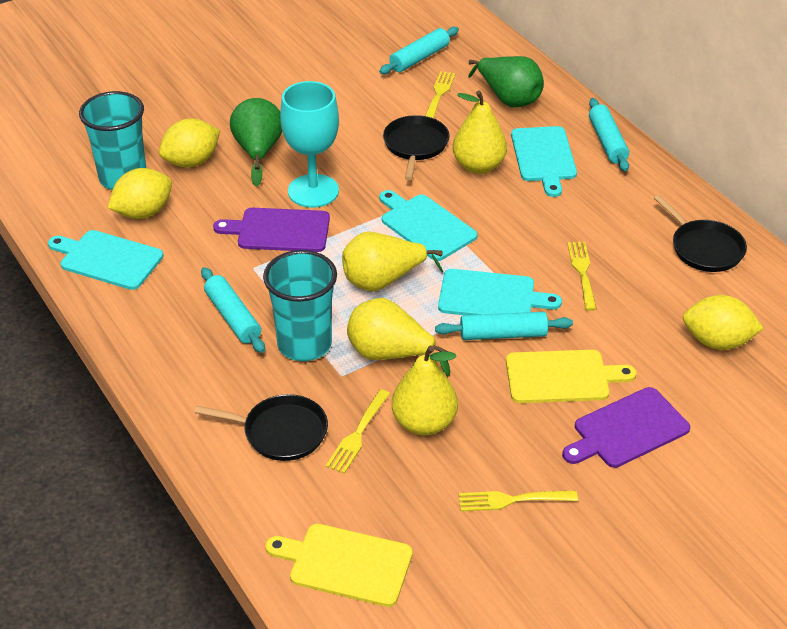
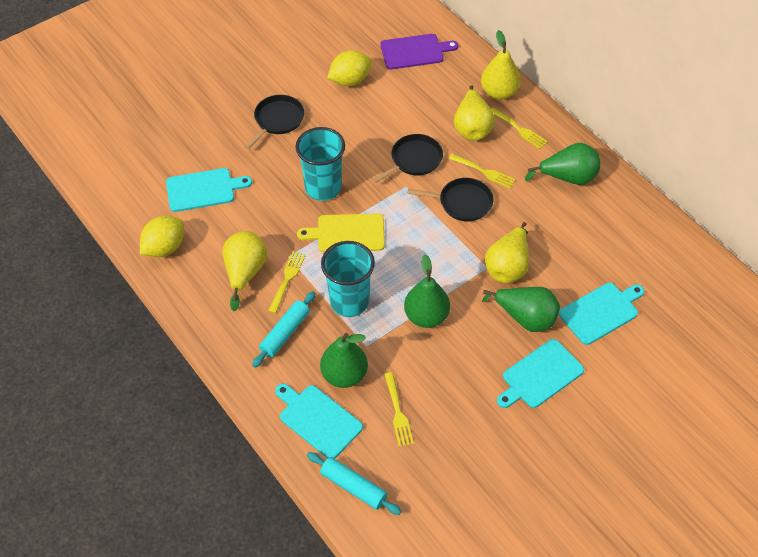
green pear: 2 -> 4
purple cutting board: 2 -> 1
turquoise goblet: 1 -> 0
turquoise rolling pin: 4 -> 2
yellow cutting board: 2 -> 1
yellow lemon: 3 -> 2

